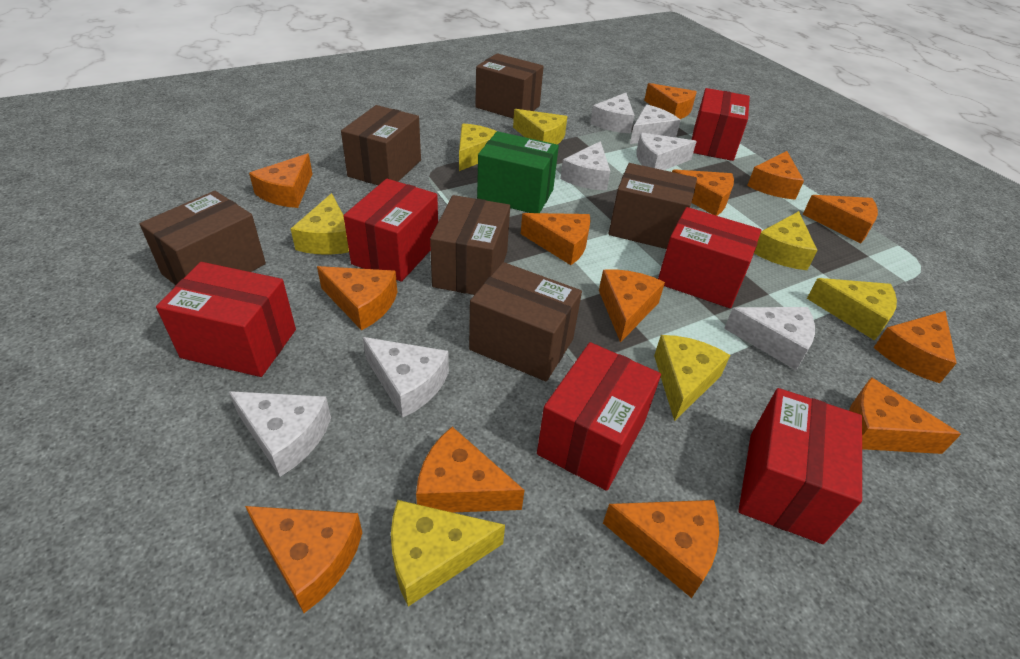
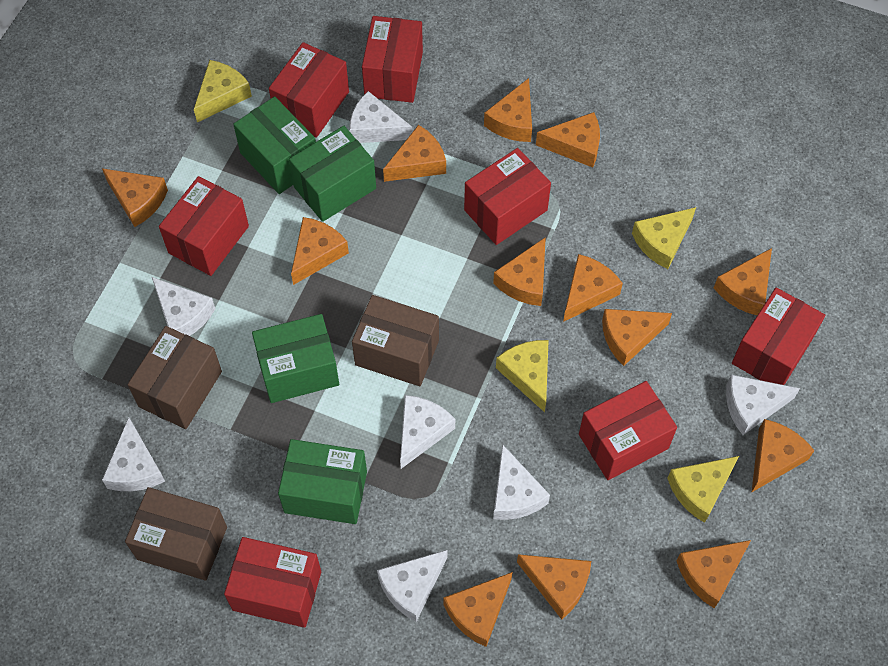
brown box: 6 -> 3
green box: 1 -> 4
red box: 6 -> 7
yellow cheese: 7 -> 4

